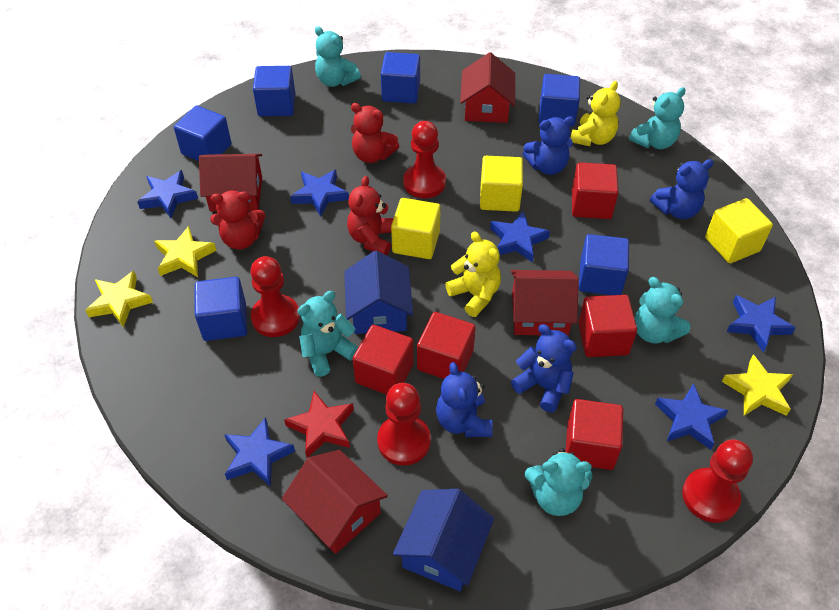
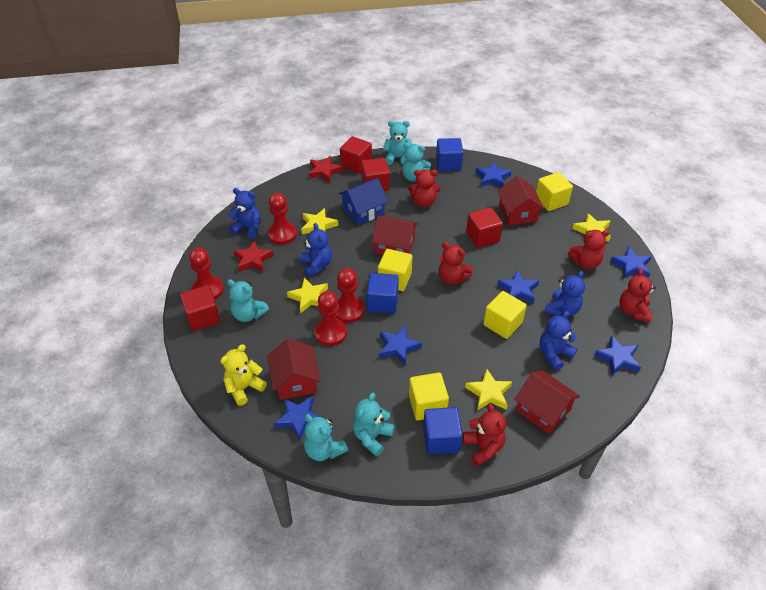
blue cube: 6 -> 3
blue house: 2 -> 1
red cube: 5 -> 4
red star: 1 -> 2
red teddy bear: 3 -> 5
yellow cube: 3 -> 4
yellow star: 3 -> 4
yellow teddy bear: 2 -> 1

